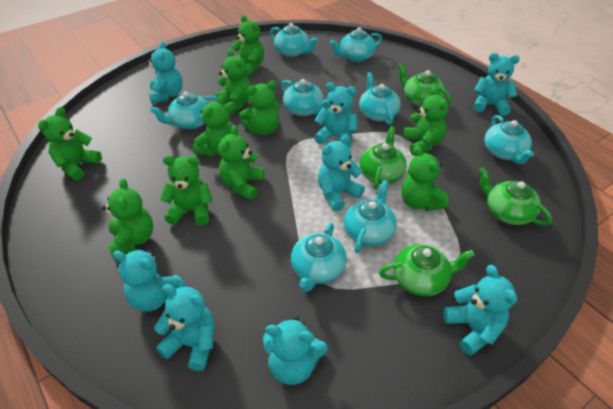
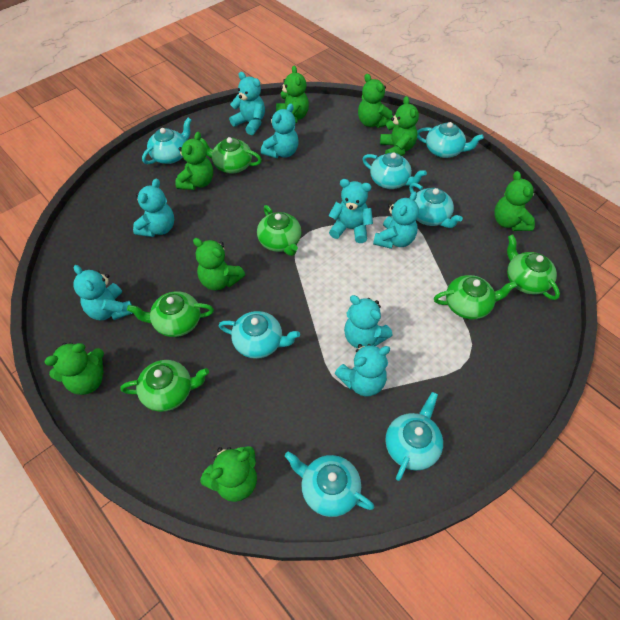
green teapot: 4 -> 6
green teddy bear: 10 -> 8
turquoise teapot: 8 -> 7

